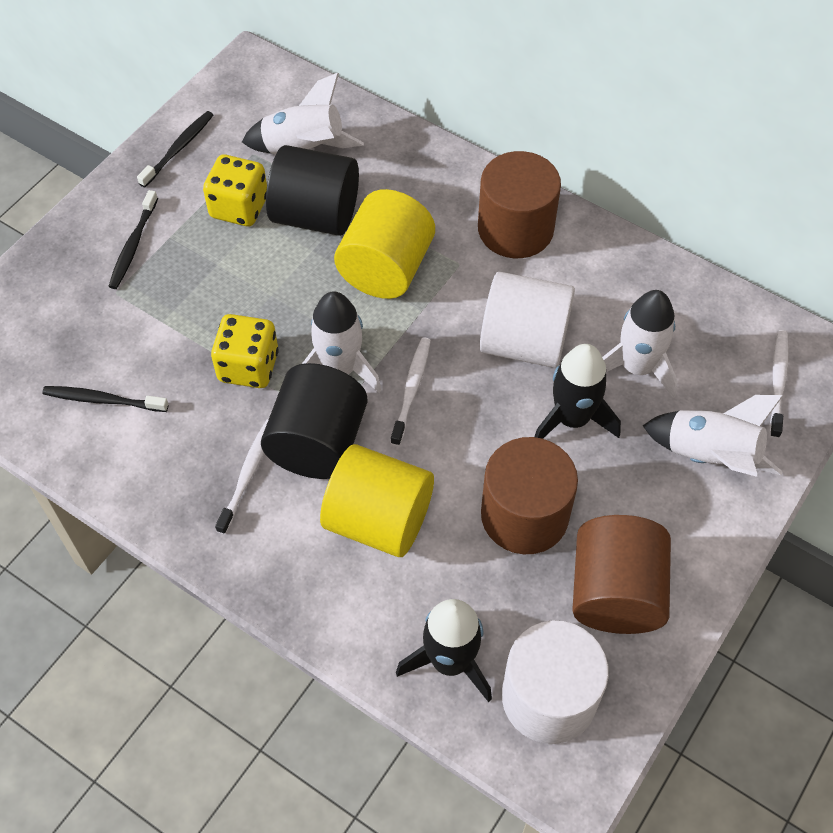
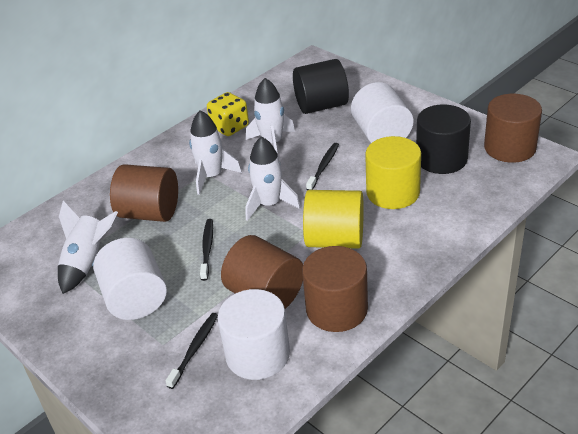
black rocket: 2 -> 0
brown cylinder: 3 -> 4
white cylinder: 2 -> 3
white toothbrush: 3 -> 0
yellow dice: 2 -> 1

